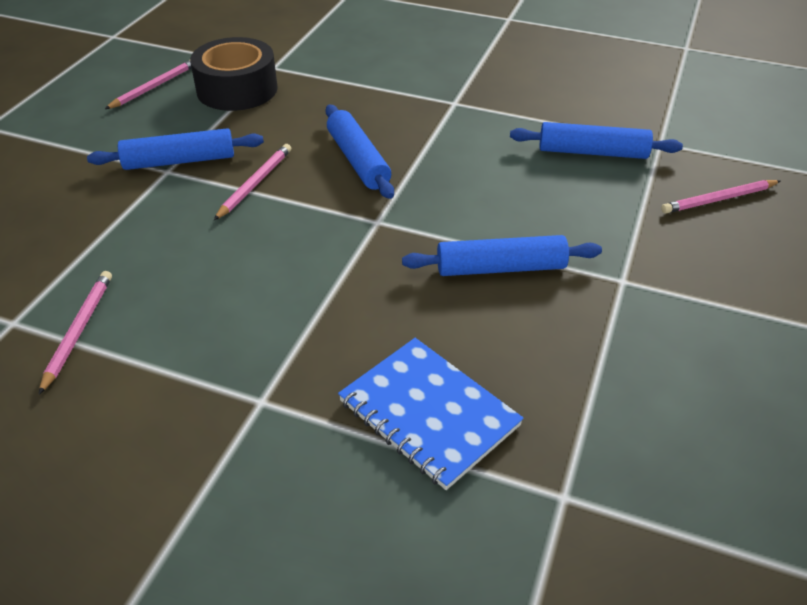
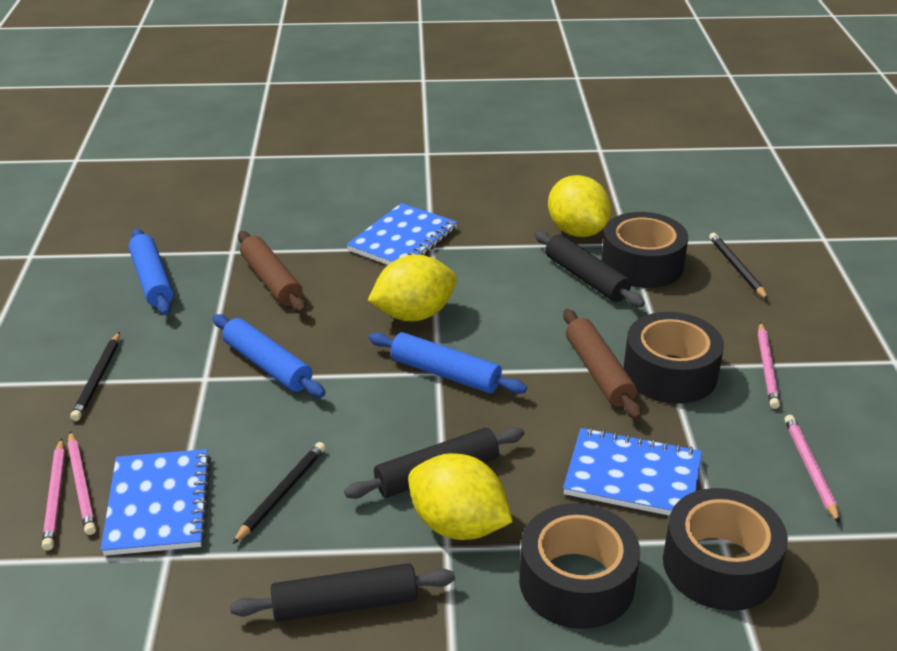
black pencil: 0 -> 3
black rolling pin: 0 -> 3
black tape: 1 -> 4
blue notebook: 1 -> 3
blue rolling pin: 4 -> 3
brown rolling pin: 0 -> 2
yellow lemon: 0 -> 3

